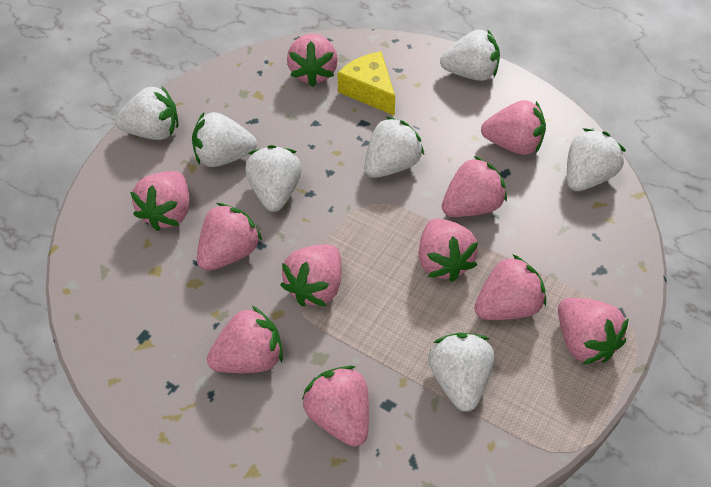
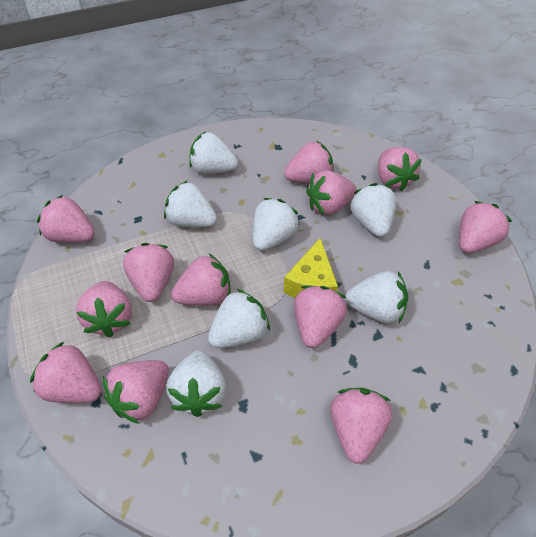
pink strawberry: 11 -> 12

